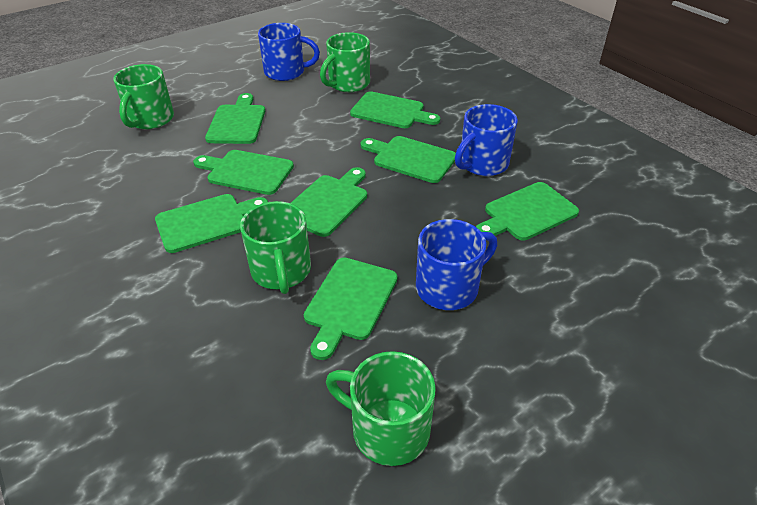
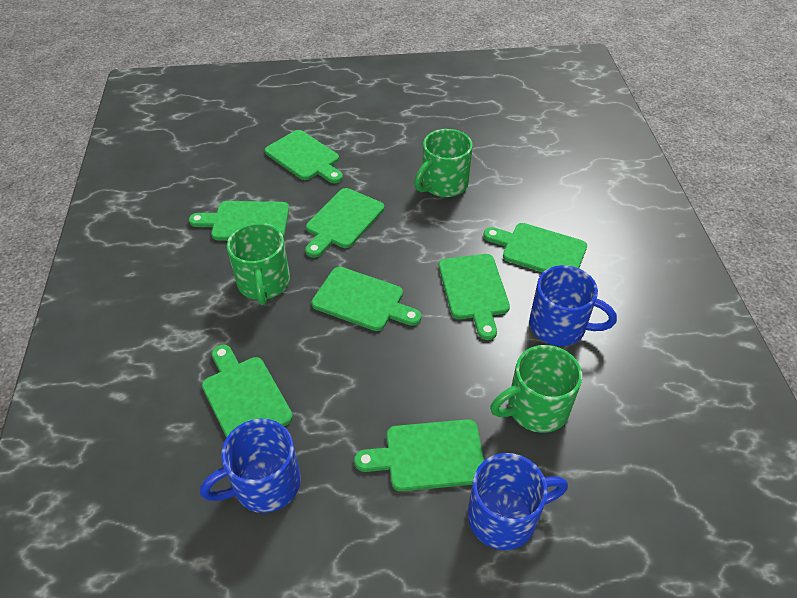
green mug: 4 -> 3

